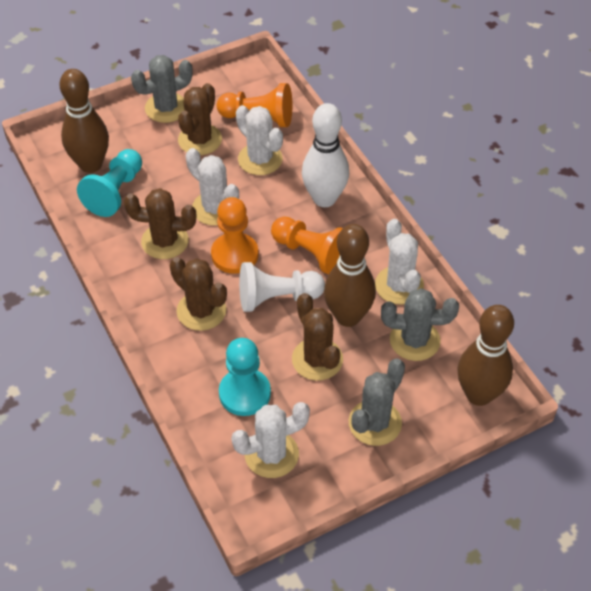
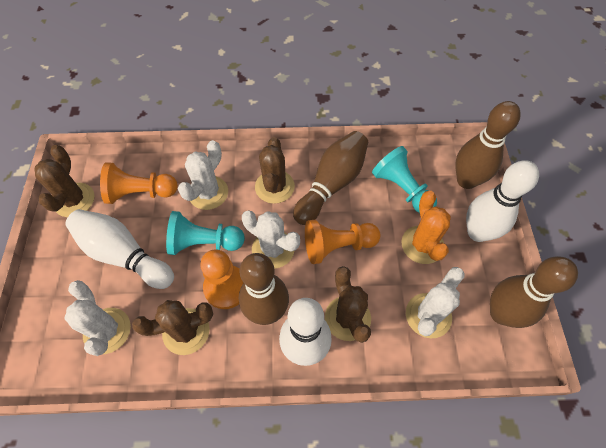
brown bowling pin: 3 -> 4
grey cactus: 3 -> 0
orange cactus: 0 -> 1
white bowling pin: 1 -> 3
white pawn: 1 -> 0

